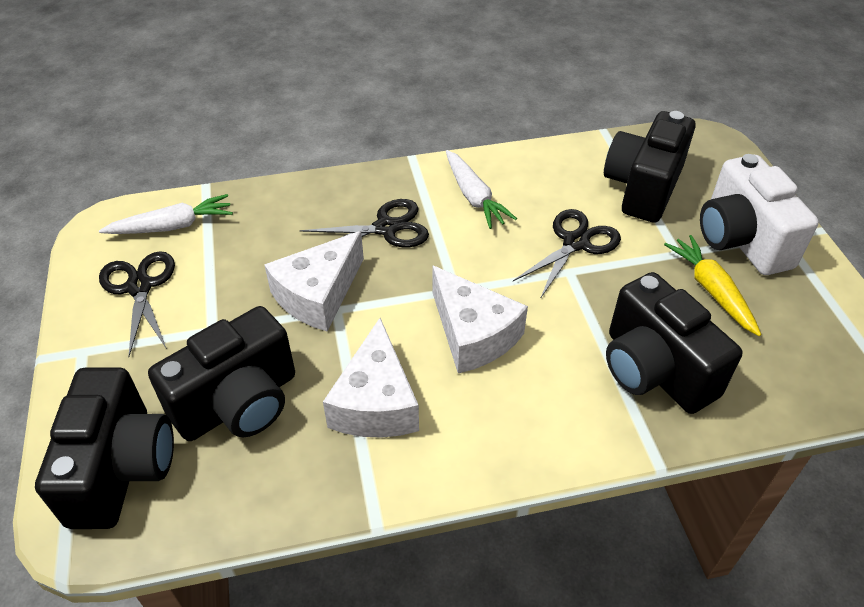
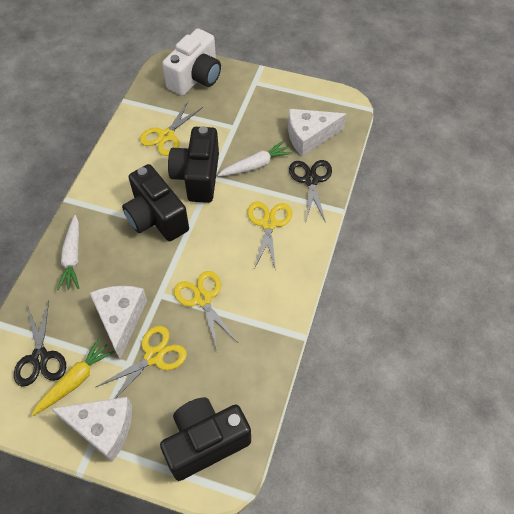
black camera: 4 -> 3
black scissors: 3 -> 2
yellow scissors: 0 -> 4

